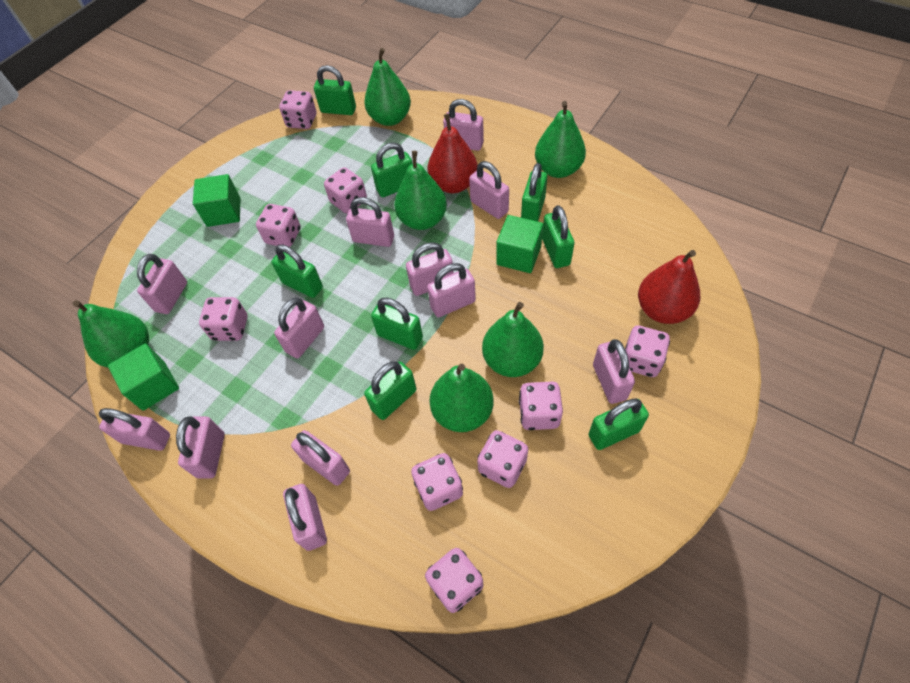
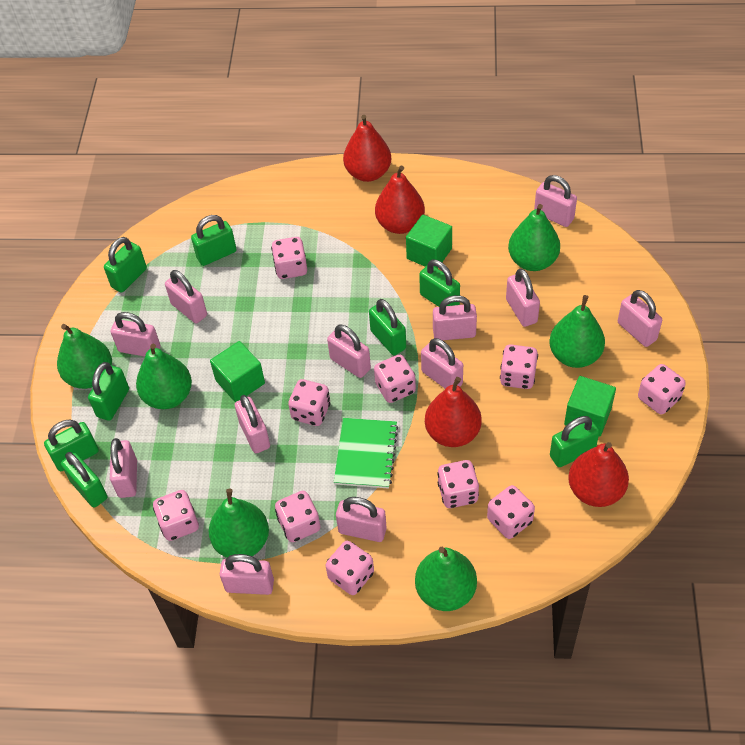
green notebook: 0 -> 1
pink dice: 9 -> 10
red pear: 2 -> 4

